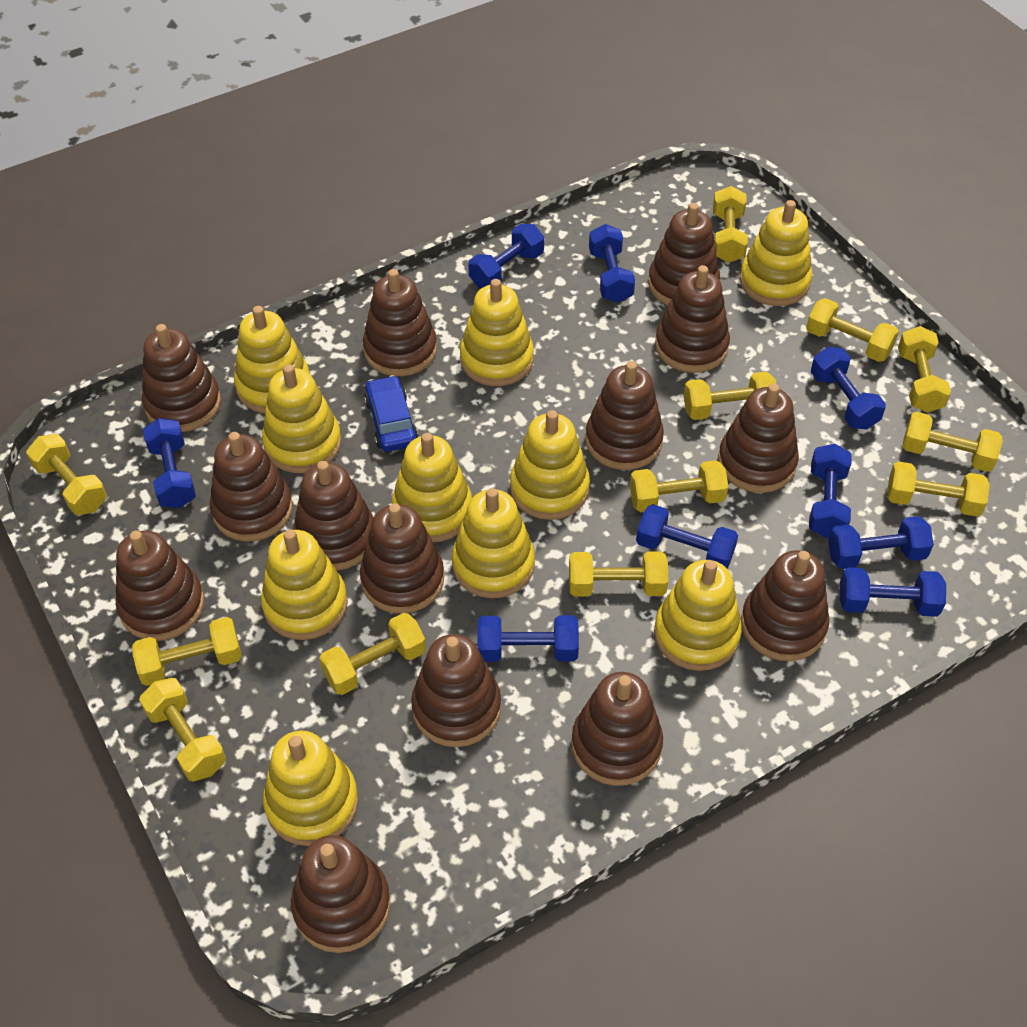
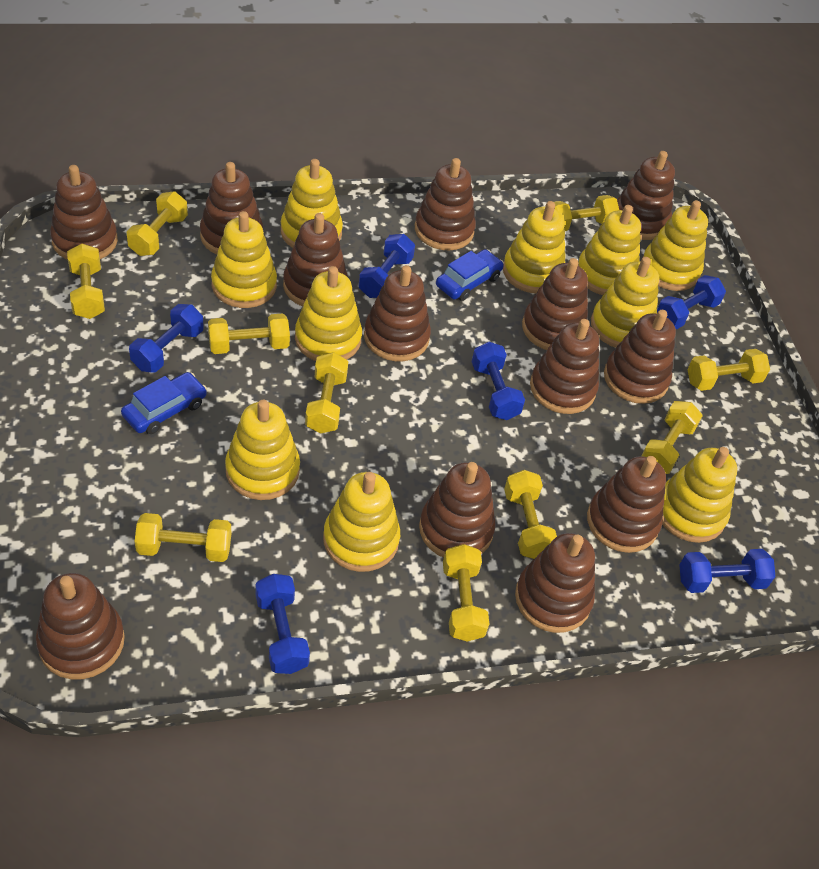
blue car: 1 -> 2
blue dumbbell: 9 -> 6
brown stacking toy: 14 -> 13
yellow dumbbell: 12 -> 10

